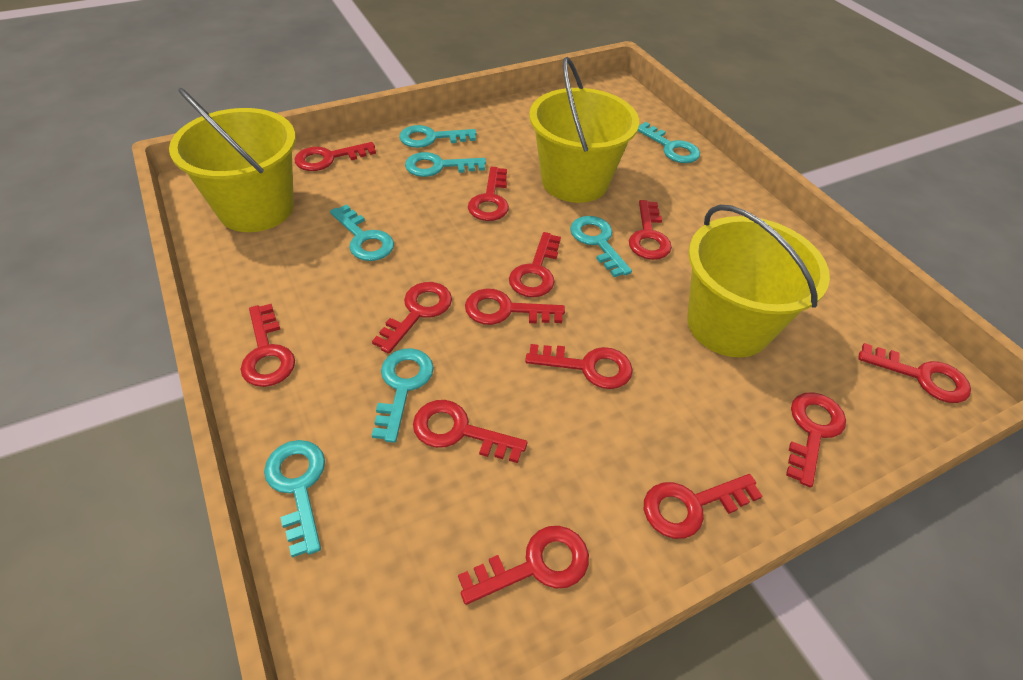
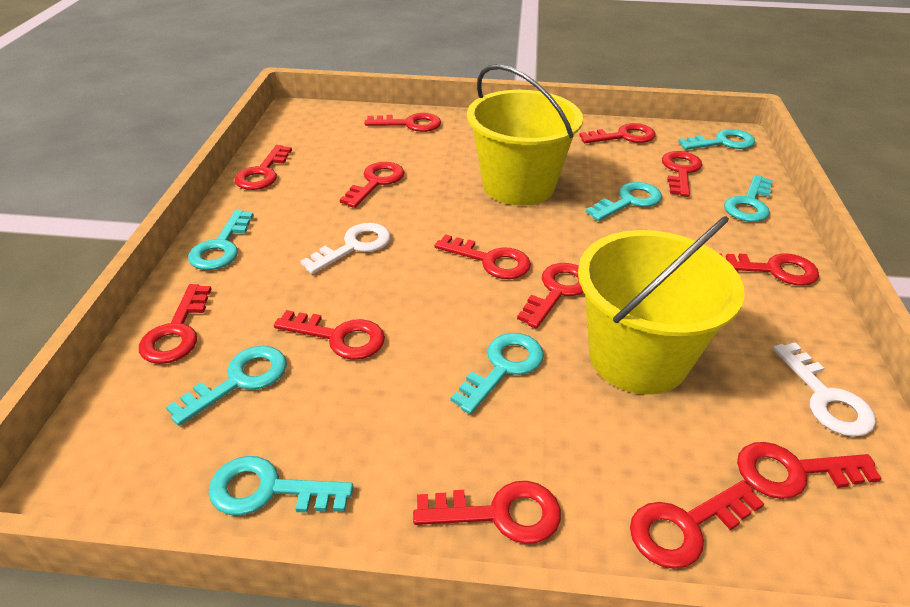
white key: 0 -> 2
yellow bucket: 3 -> 2

